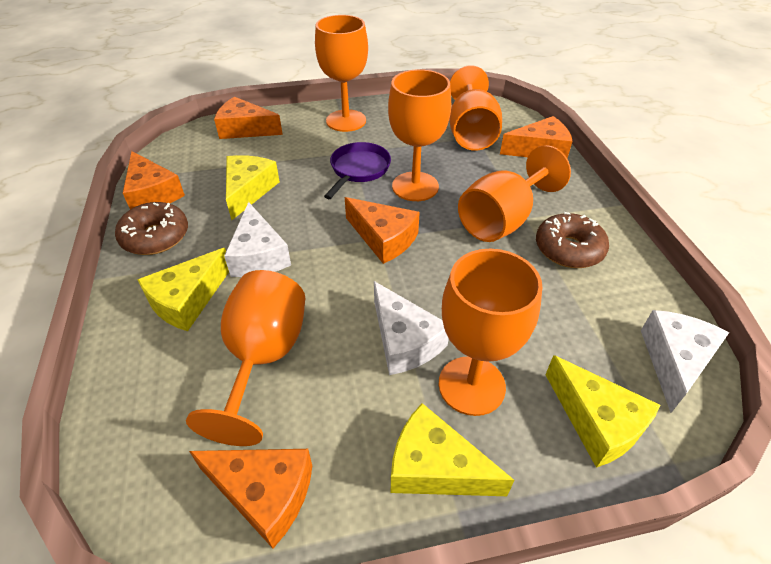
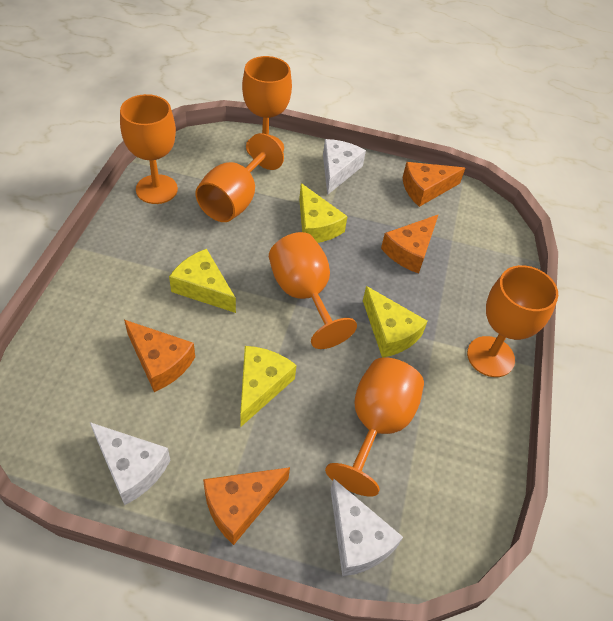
brown donut: 2 -> 0
orange cheese: 5 -> 4
purple pan: 1 -> 0

